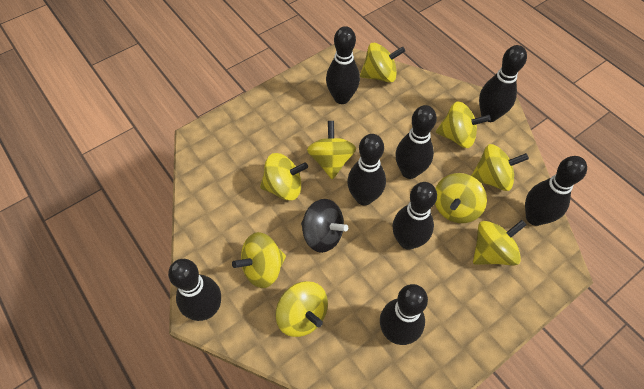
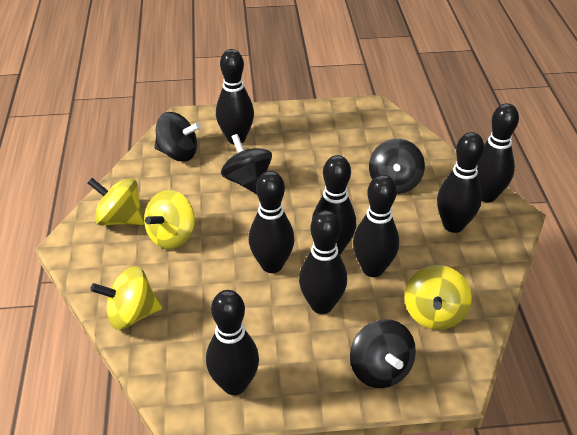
black spinning top: 1 -> 4
yellow spinning top: 9 -> 4

